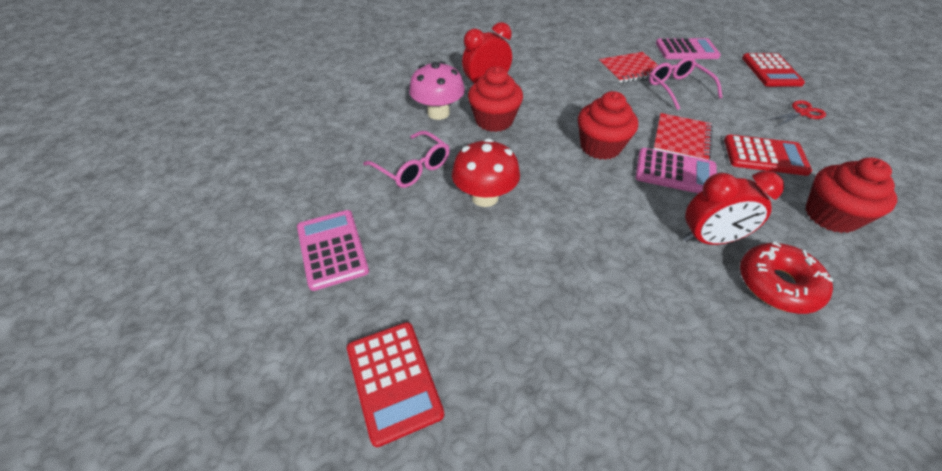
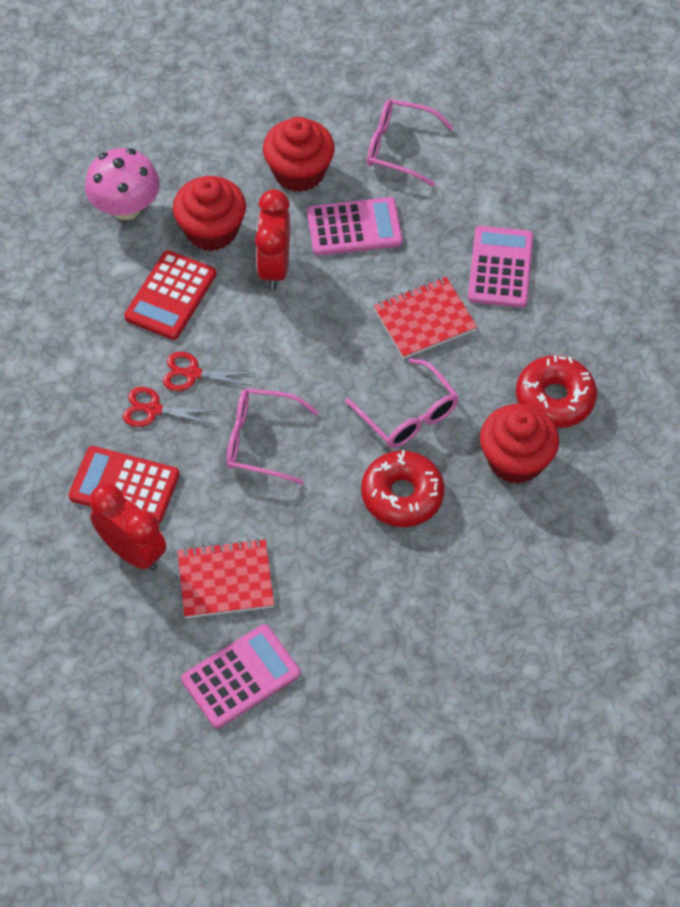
pink glasses: 2 -> 3
red calculator: 3 -> 2
red donut: 1 -> 2
red mushroom: 1 -> 0
red scissors: 1 -> 2

